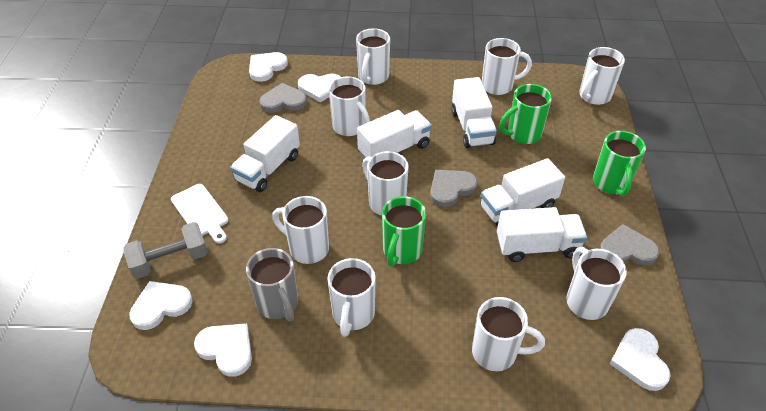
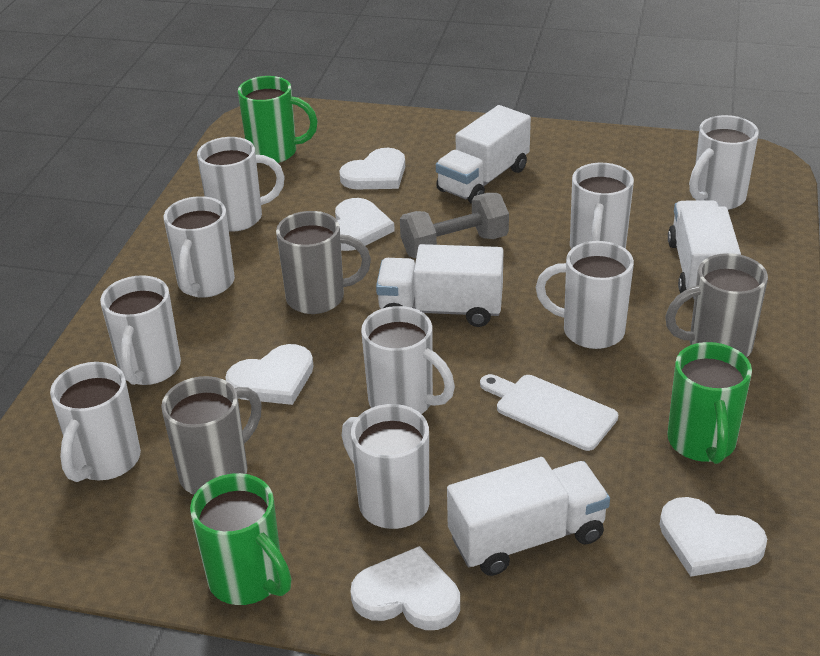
grey heart: 3 -> 0
grey mug: 1 -> 3
white truck: 5 -> 4

